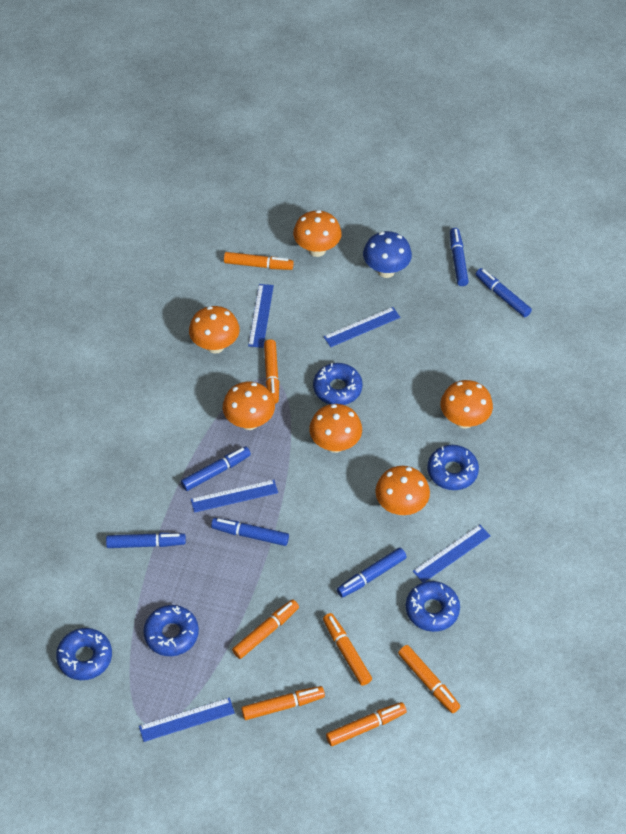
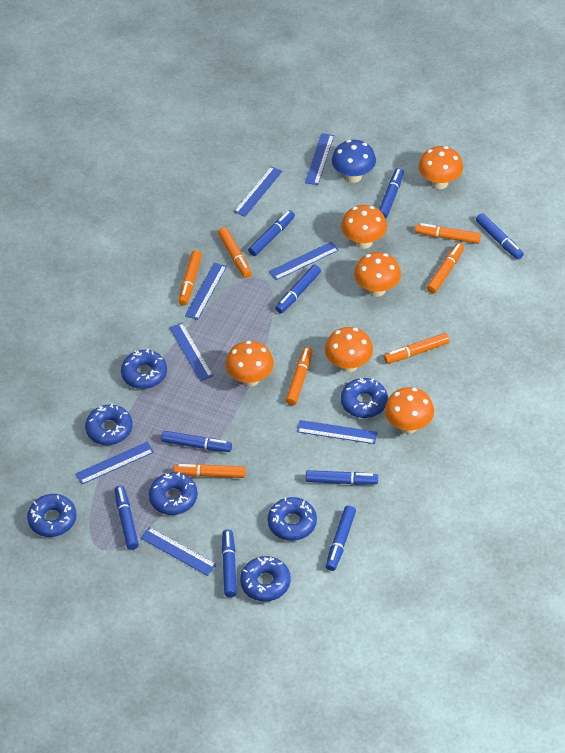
blue donut: 5 -> 7
blue marker: 6 -> 9
blue ruler: 5 -> 8

